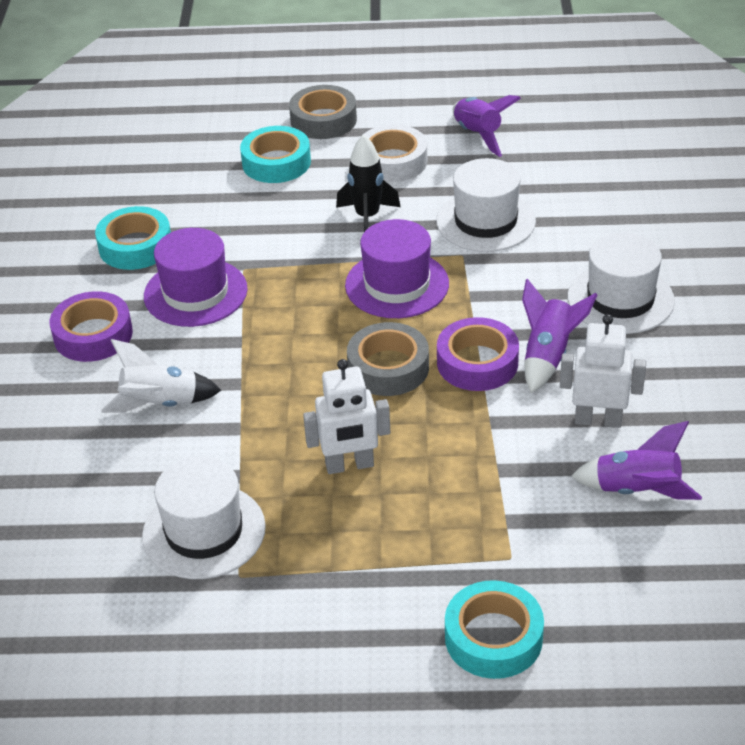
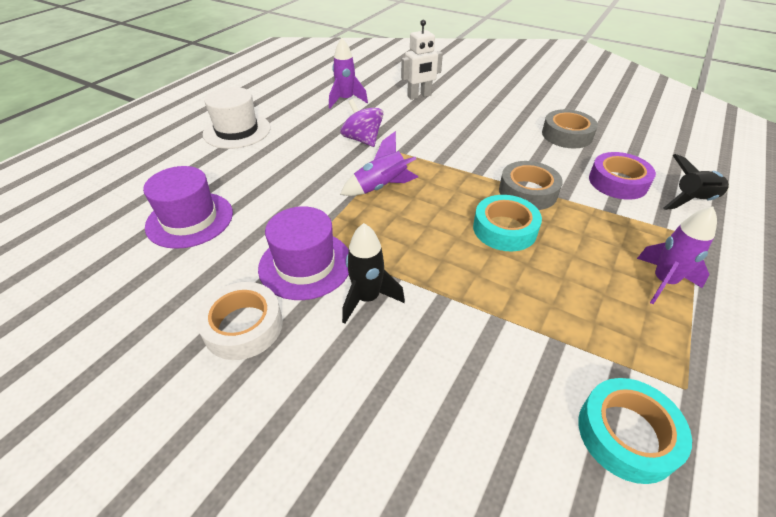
black rocket: 1 -> 2
purple spinning top: 0 -> 1
purple tape: 2 -> 1
turquoise tape: 3 -> 2
white hat: 3 -> 1
white robot: 2 -> 1
white rocket: 1 -> 0

